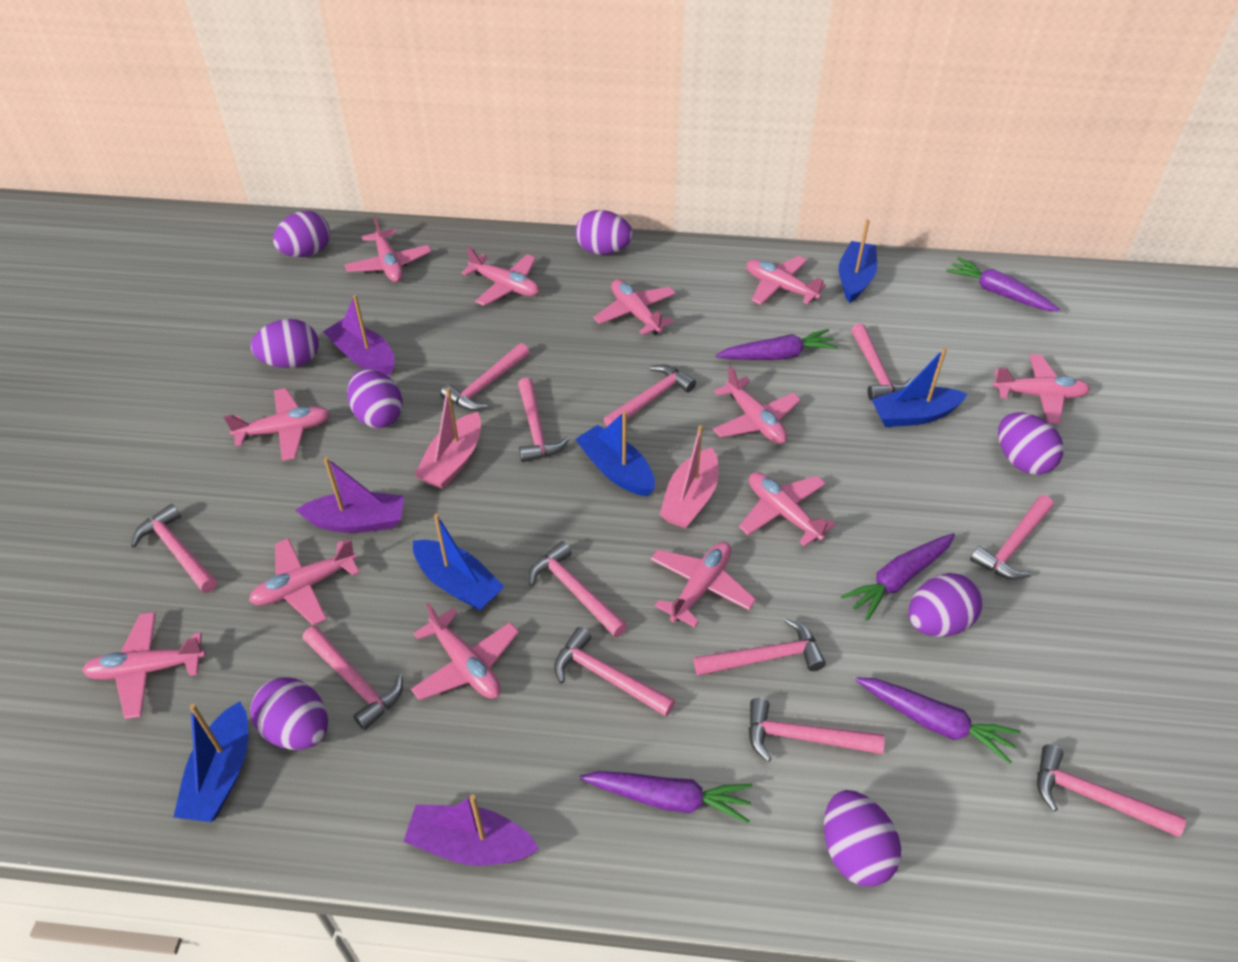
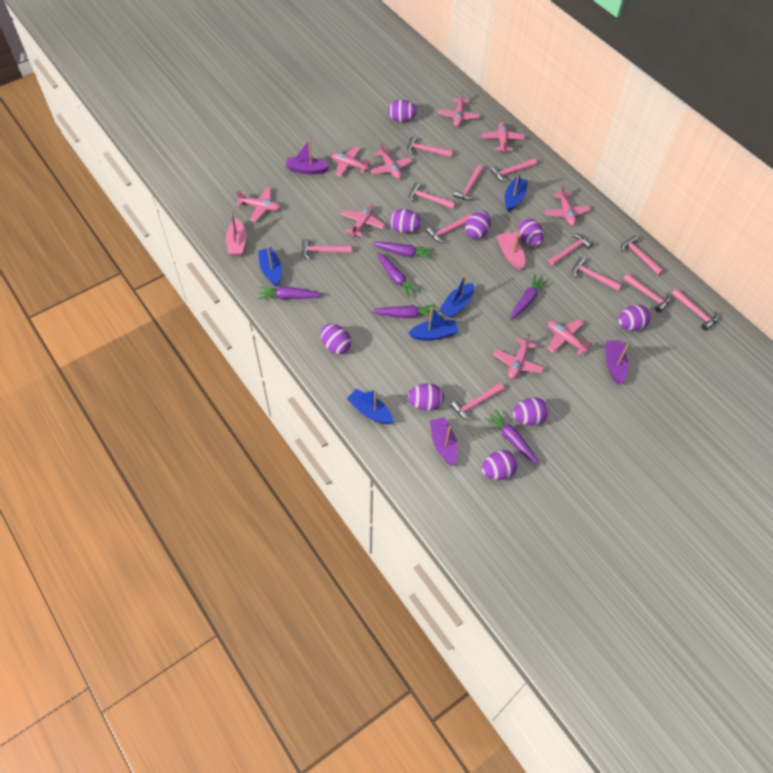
pink plane: 12 -> 9
purple carrot: 5 -> 6
purple egg: 8 -> 9

